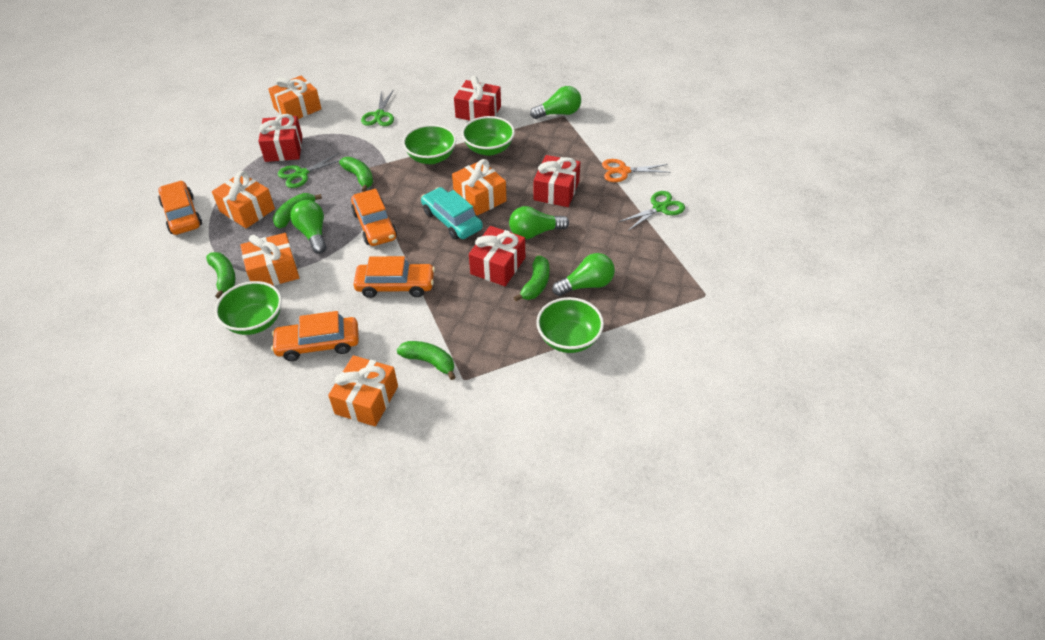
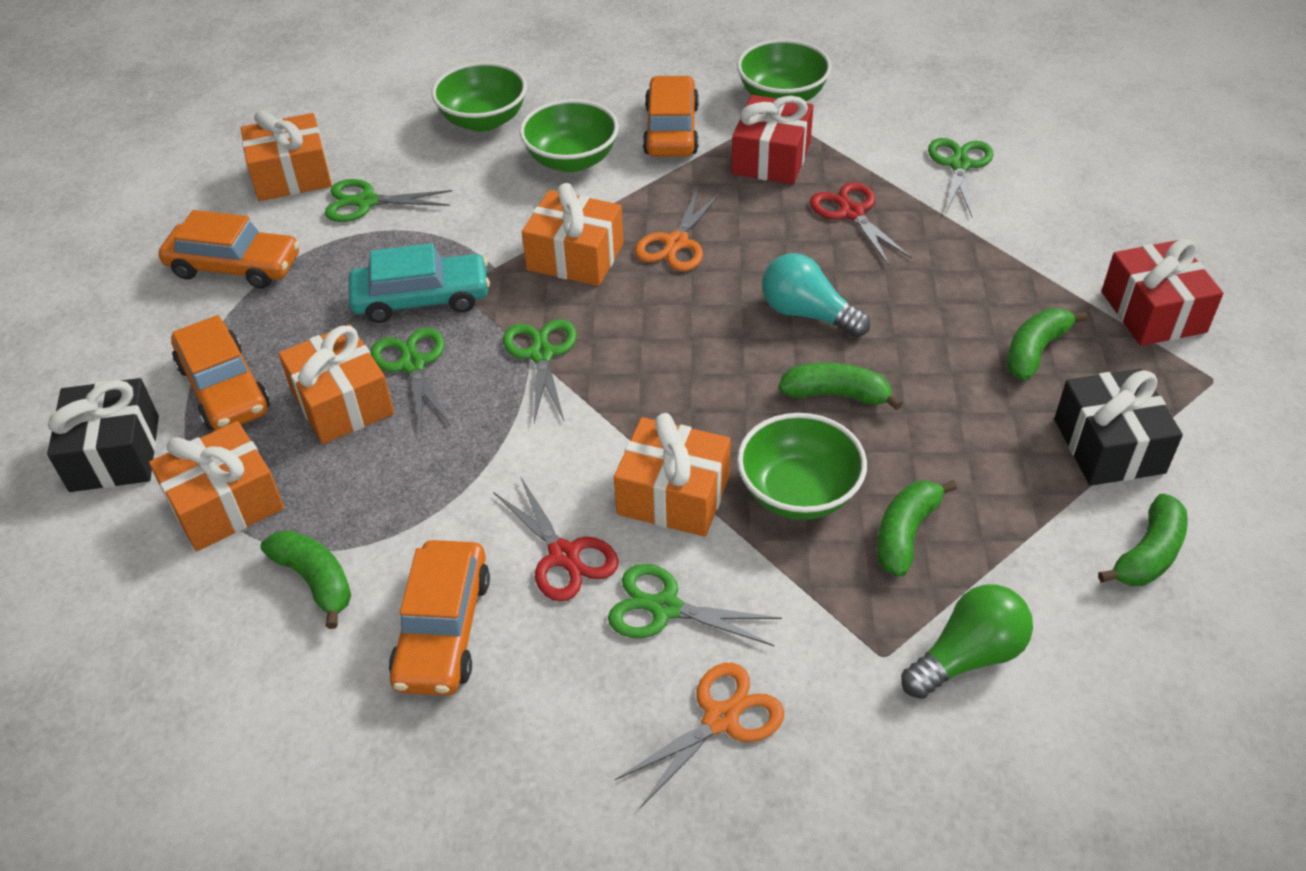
black gift: 0 -> 2
green light bulb: 4 -> 1
green scissors: 3 -> 5
orange scissors: 1 -> 2
red gift: 4 -> 2
red scissors: 0 -> 2
turquoise light bulb: 0 -> 1

